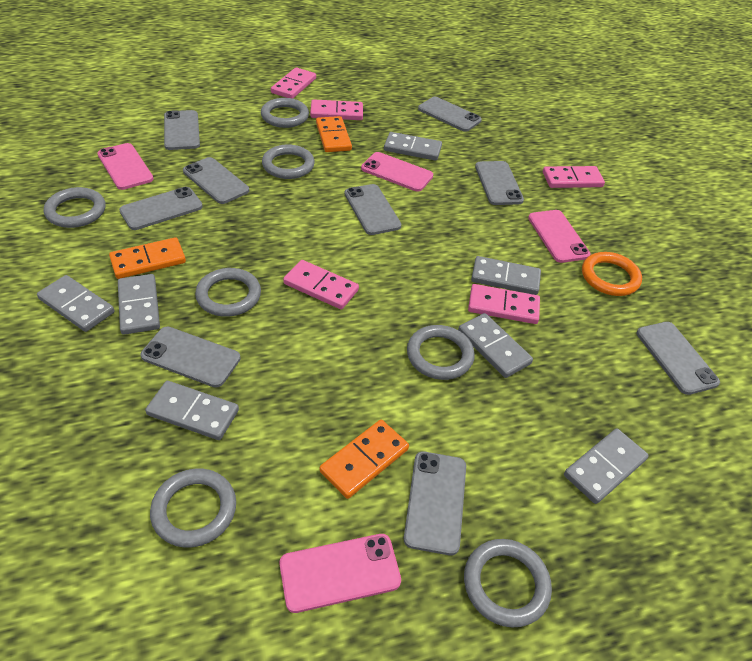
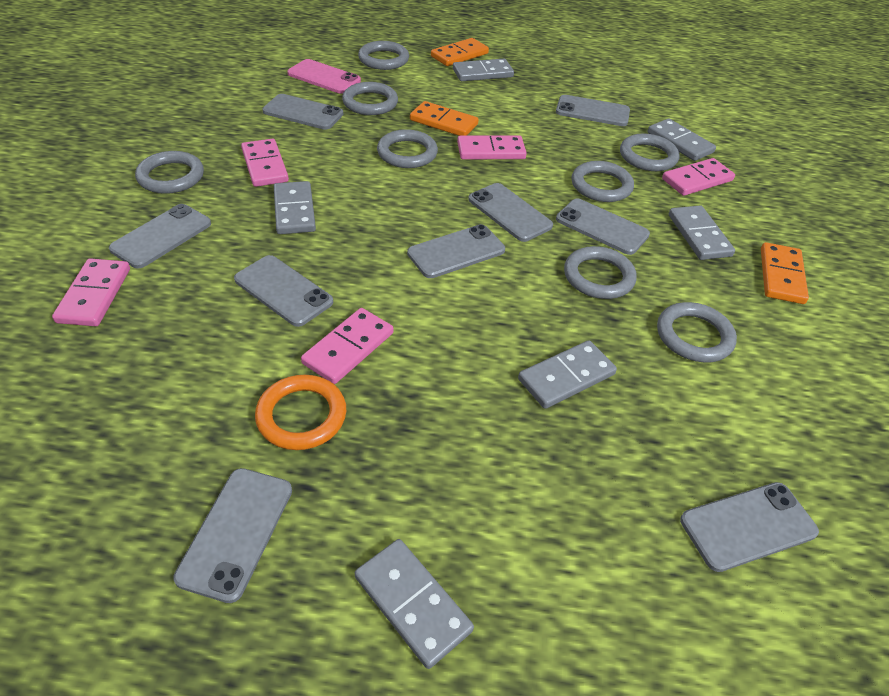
grey domino: 7 -> 6
grey ring: 7 -> 8
pink phone: 4 -> 1

